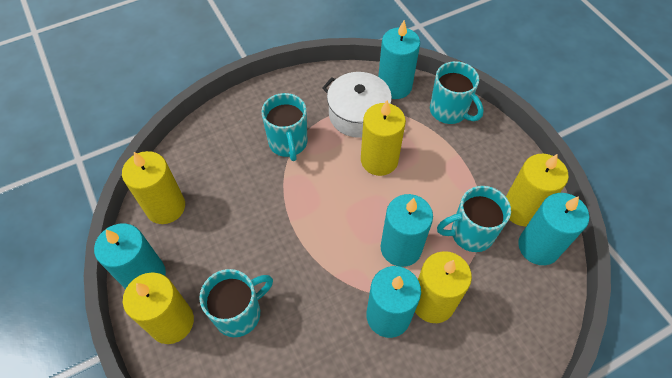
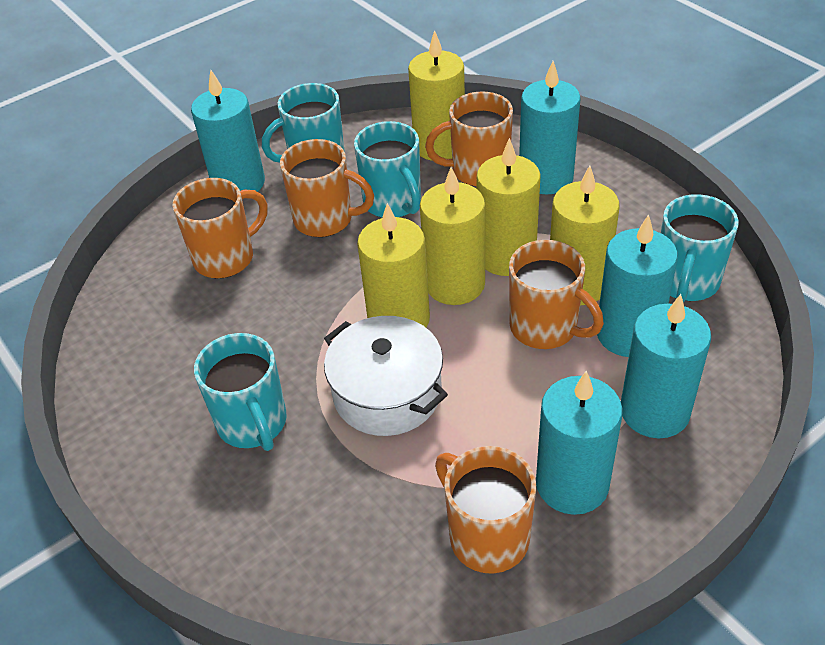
orange mug: 0 -> 5

